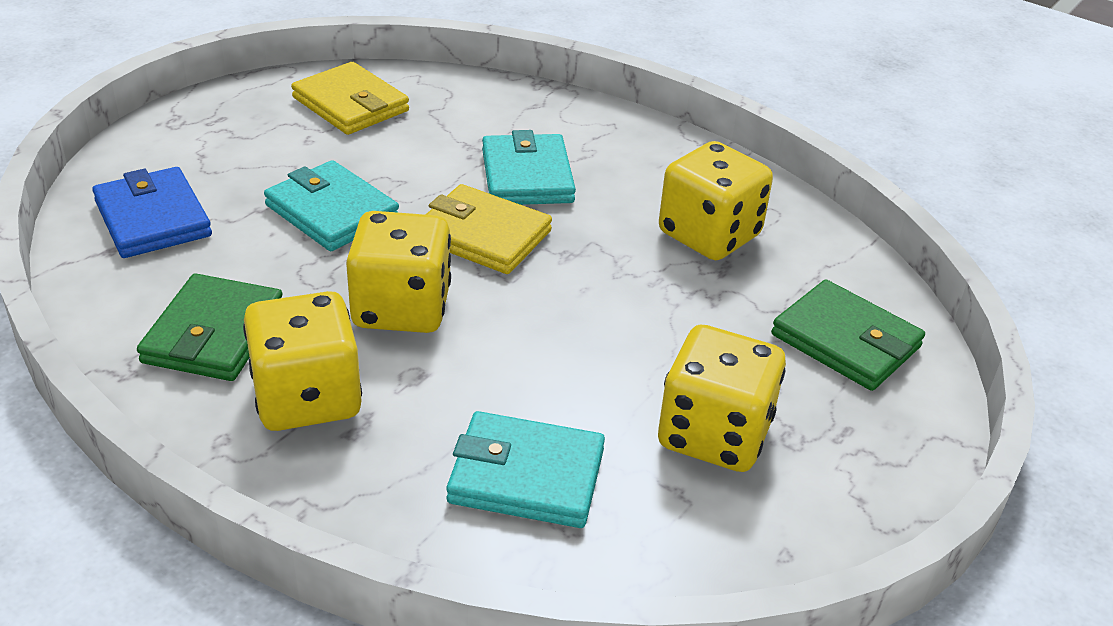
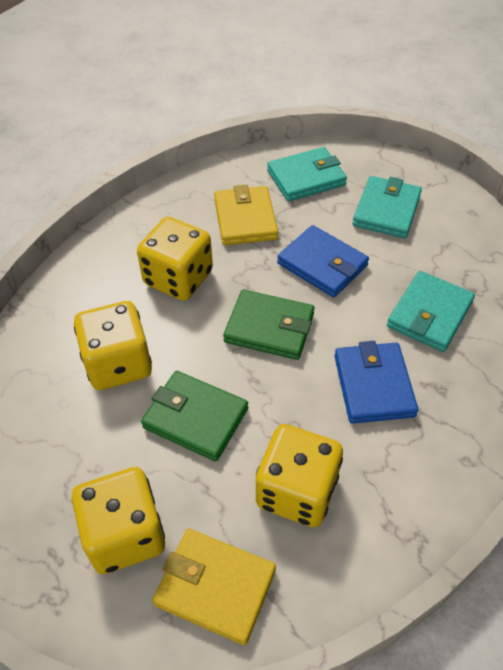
blue wallet: 1 -> 2

